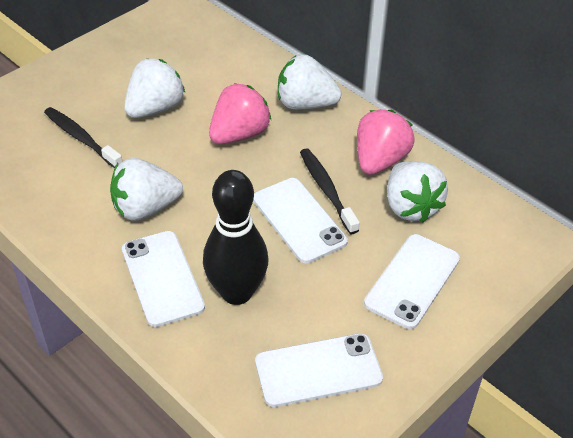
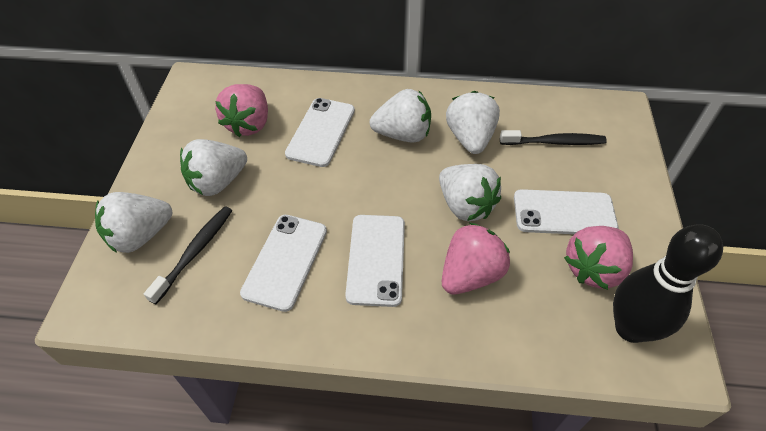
pink strawberry: 2 -> 3
white strawberry: 4 -> 5

